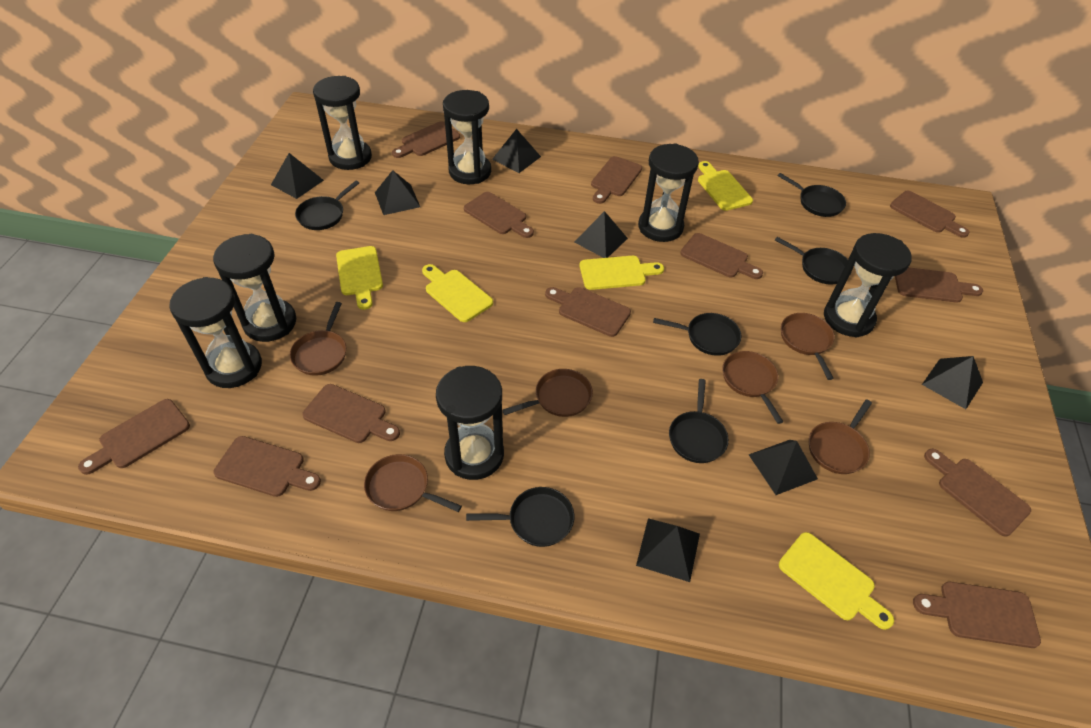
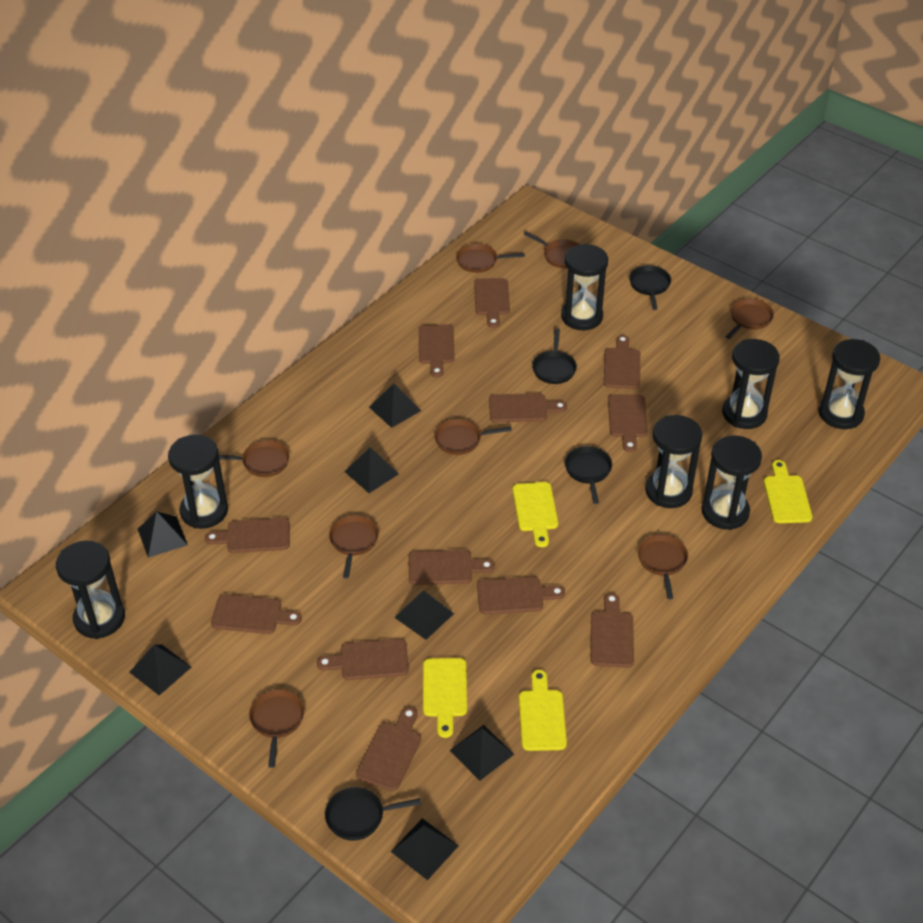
black pan: 6 -> 4
brown pan: 6 -> 8
yellow cutting board: 5 -> 4

